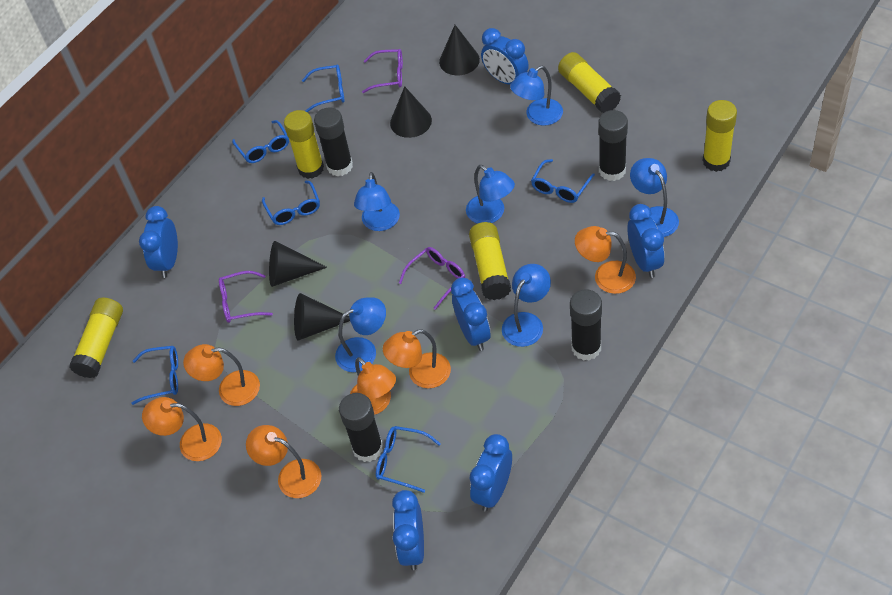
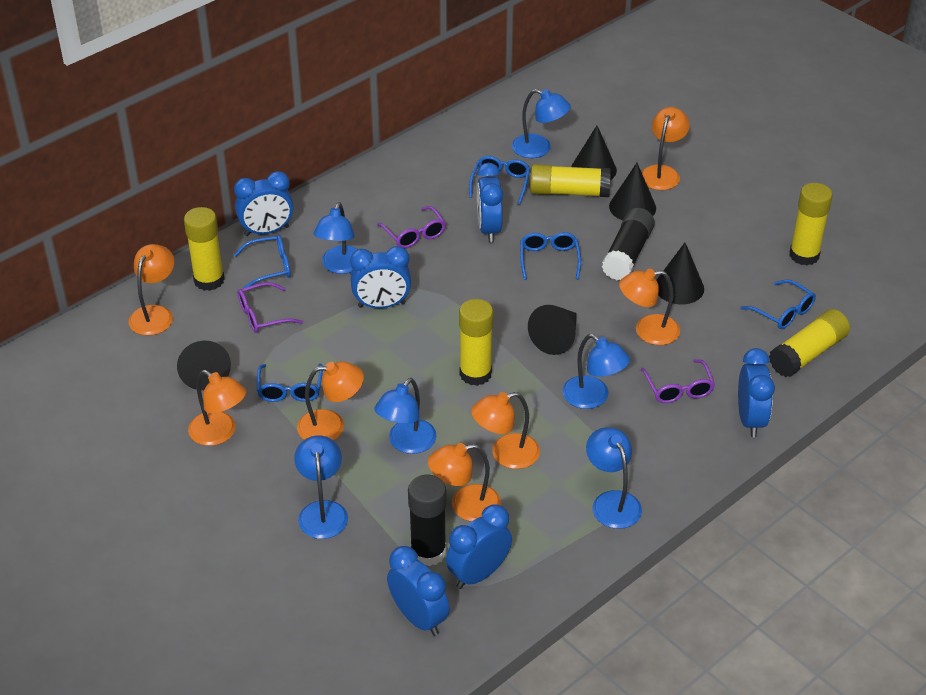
black cone: 4 -> 5
black glue stick: 4 -> 2
blue glasses: 6 -> 5
orange lamp: 6 -> 7

